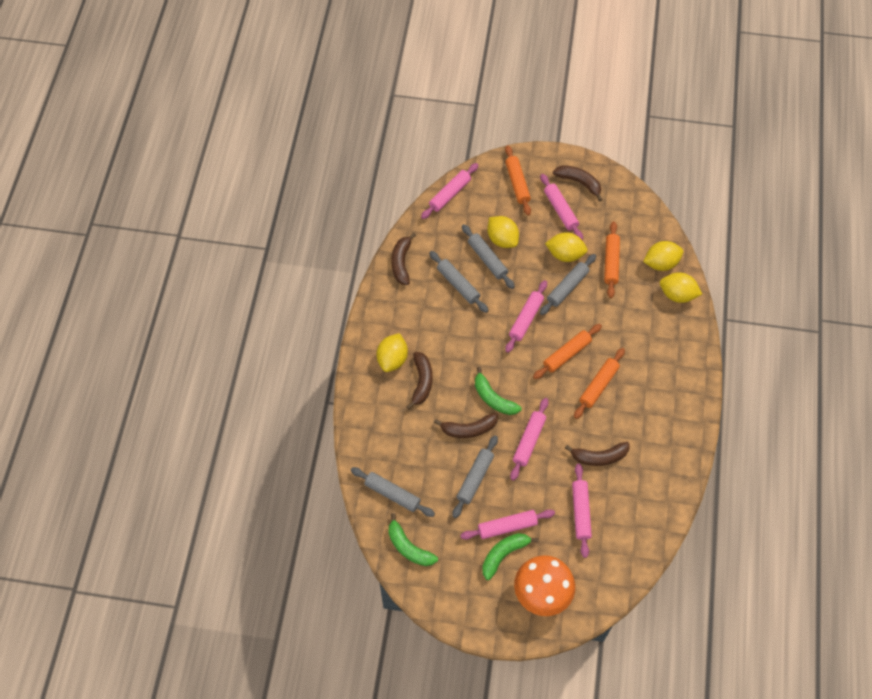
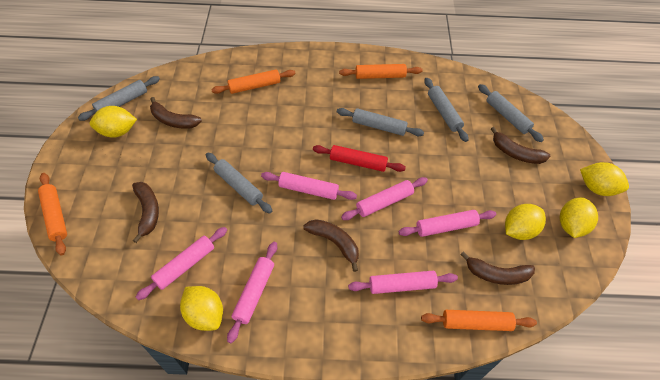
green banana: 3 -> 0
orange mushroom: 1 -> 0
red rolling pin: 0 -> 1

